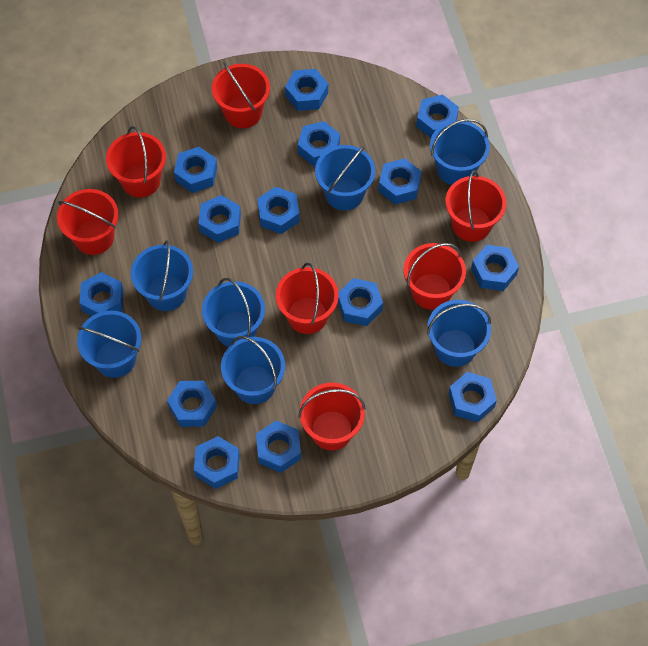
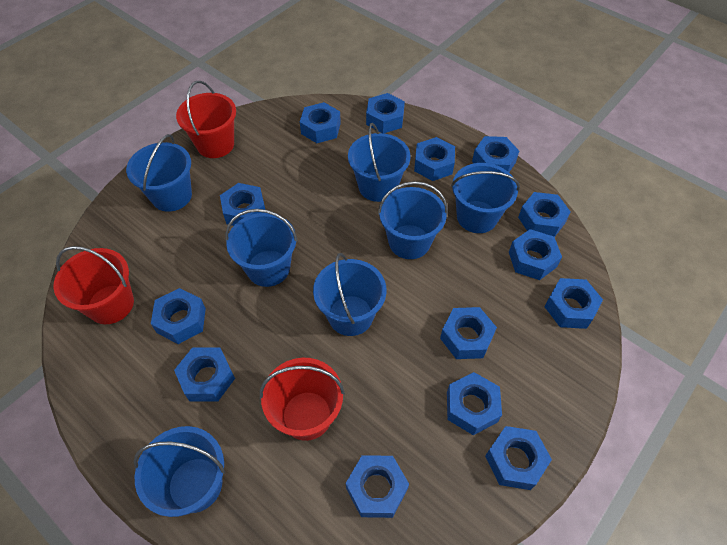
red bucket: 7 -> 3

